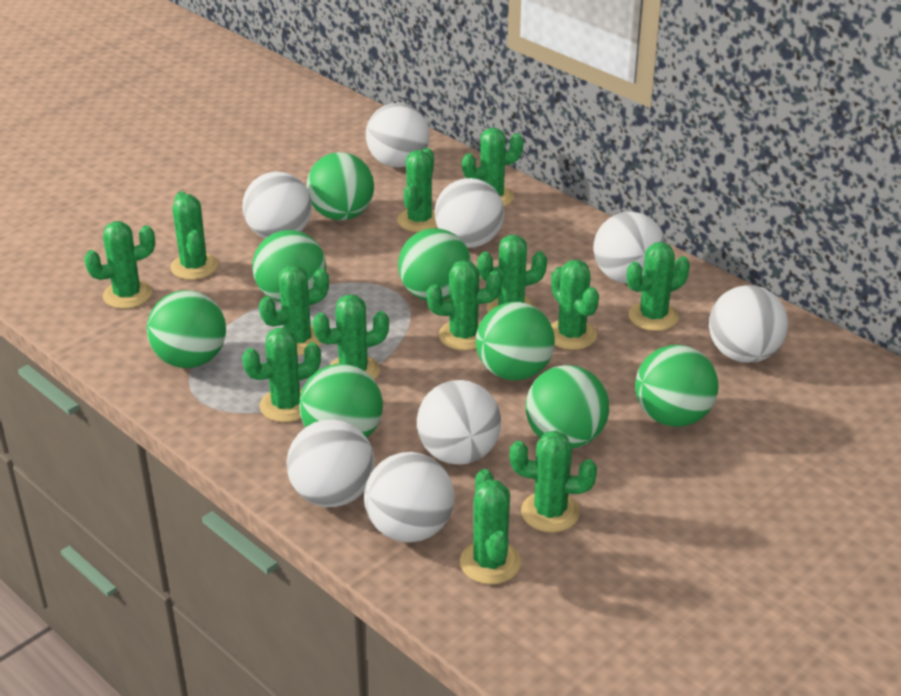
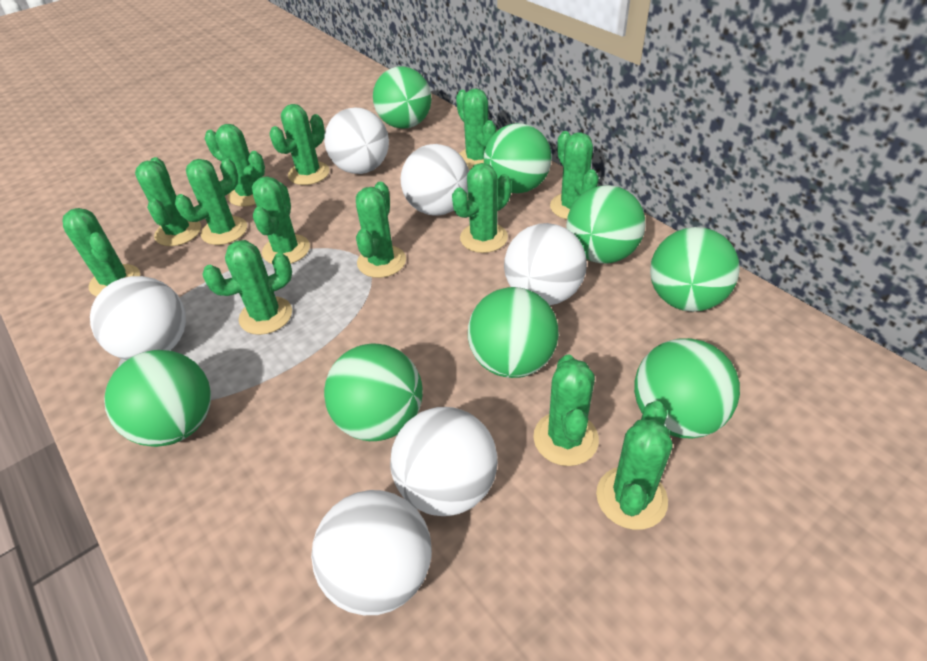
white ball: 8 -> 6

